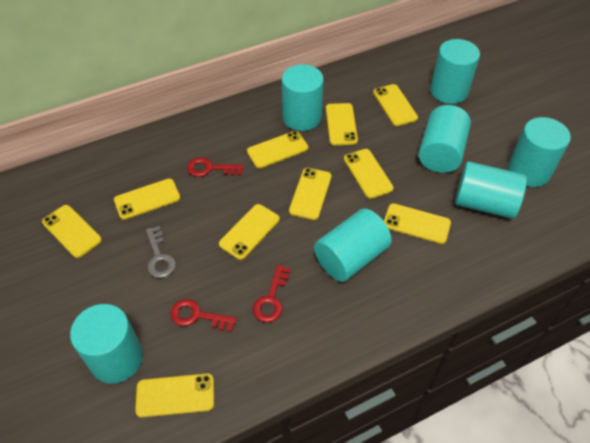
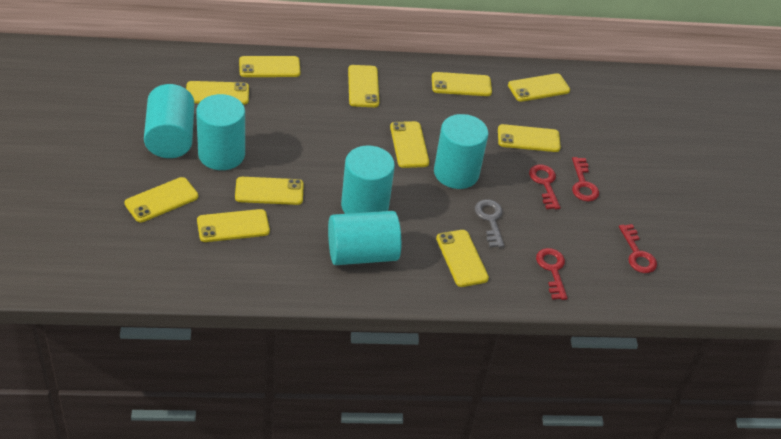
red key: 3 -> 4
turquoise cylinder: 7 -> 5
yellow phone: 10 -> 11

